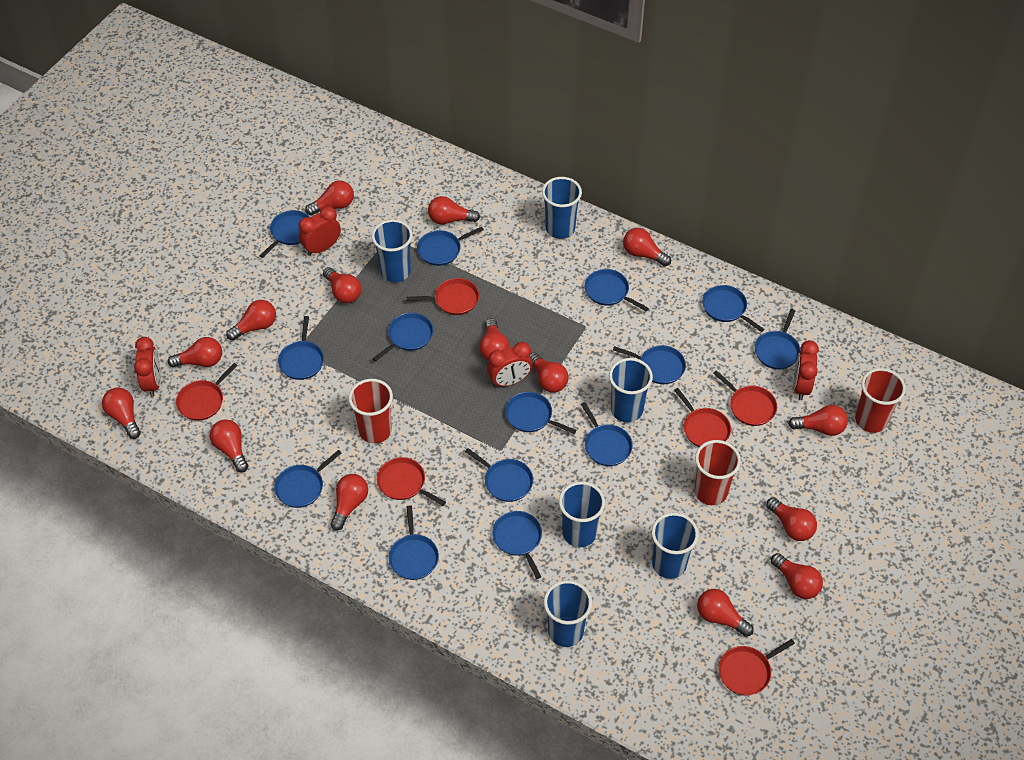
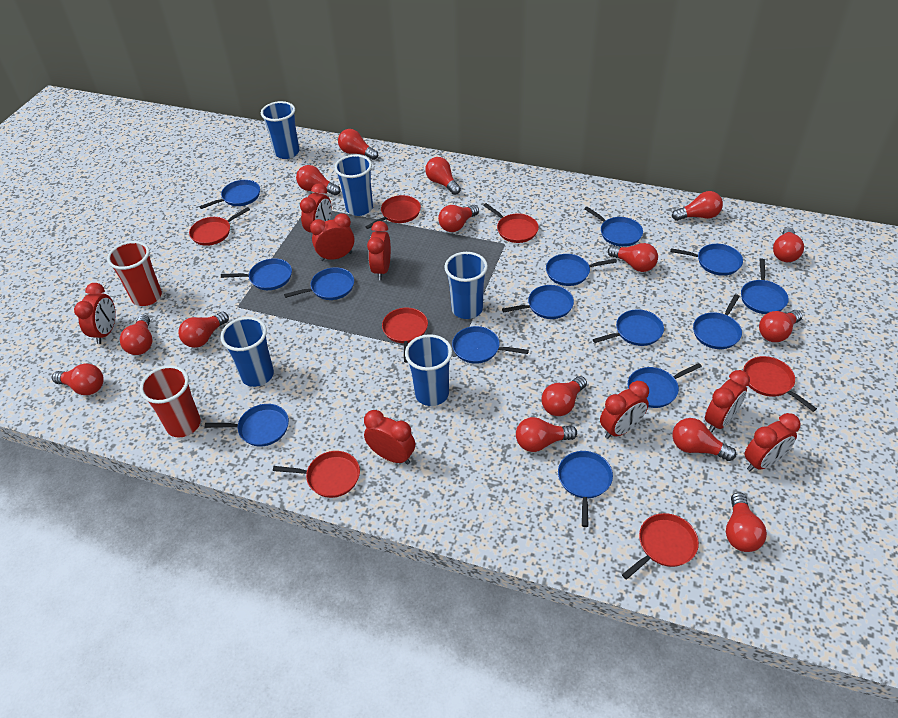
blue cup: 6 -> 5
red clock: 4 -> 8
red cup: 3 -> 2
red pan: 6 -> 7

